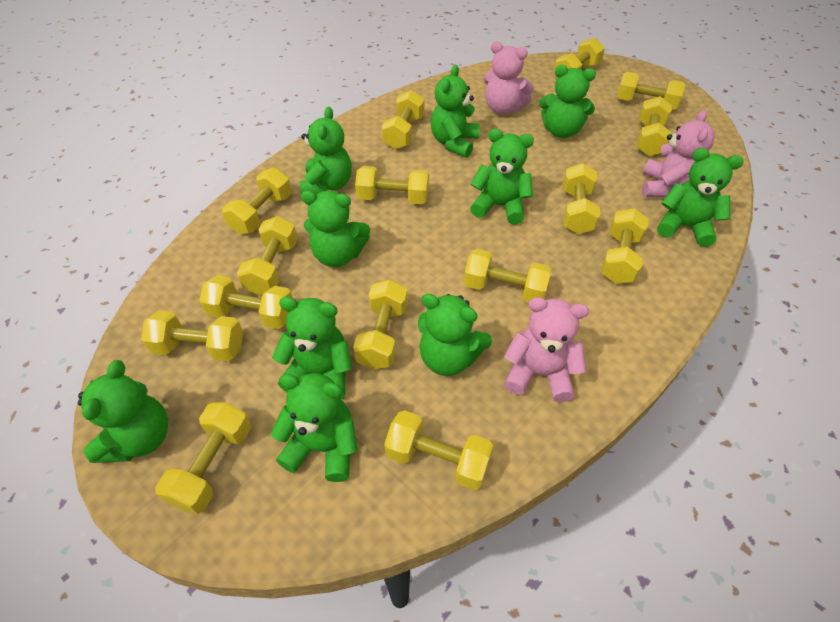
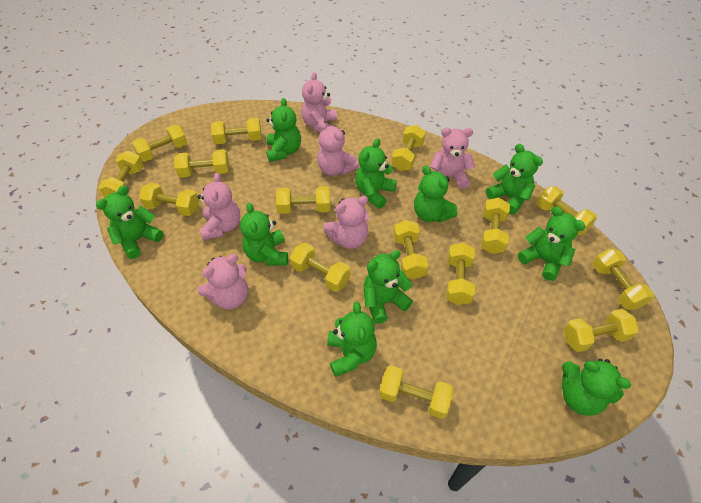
pink teddy bear: 3 -> 6

